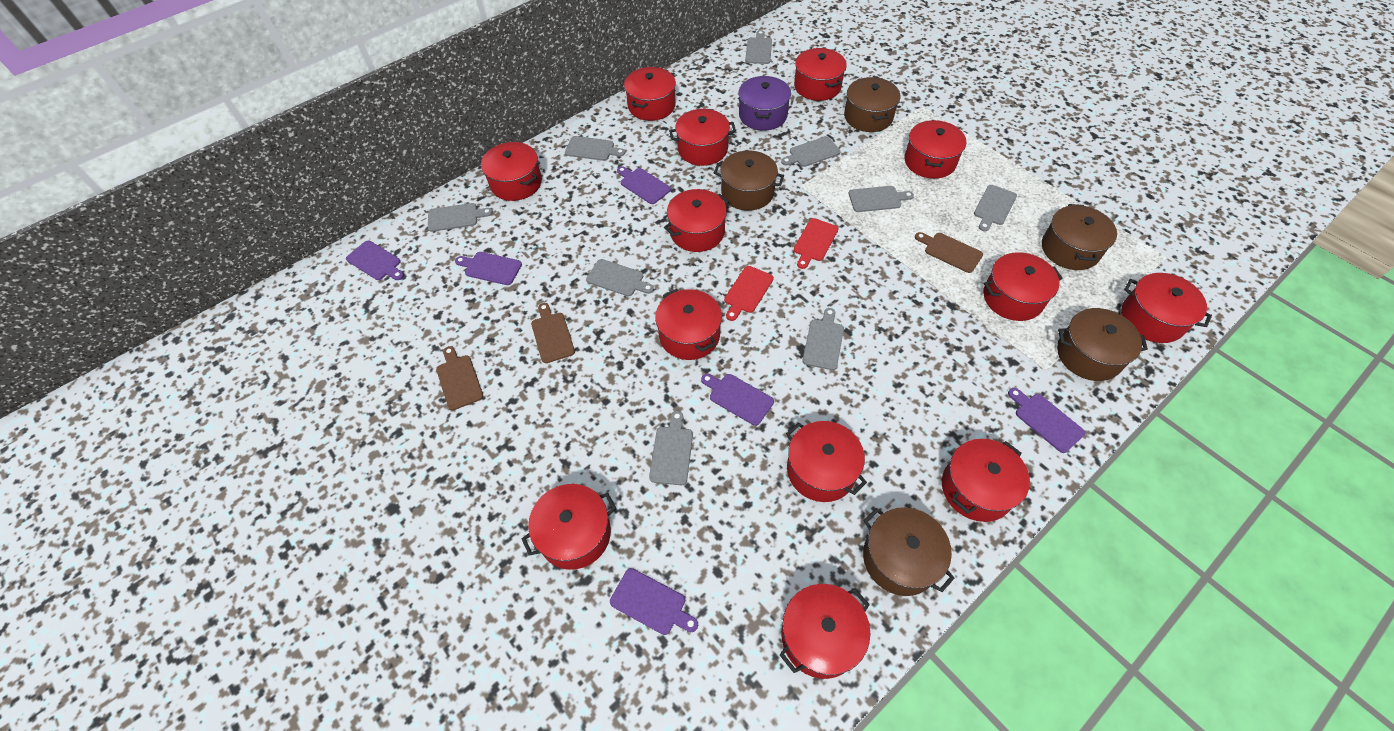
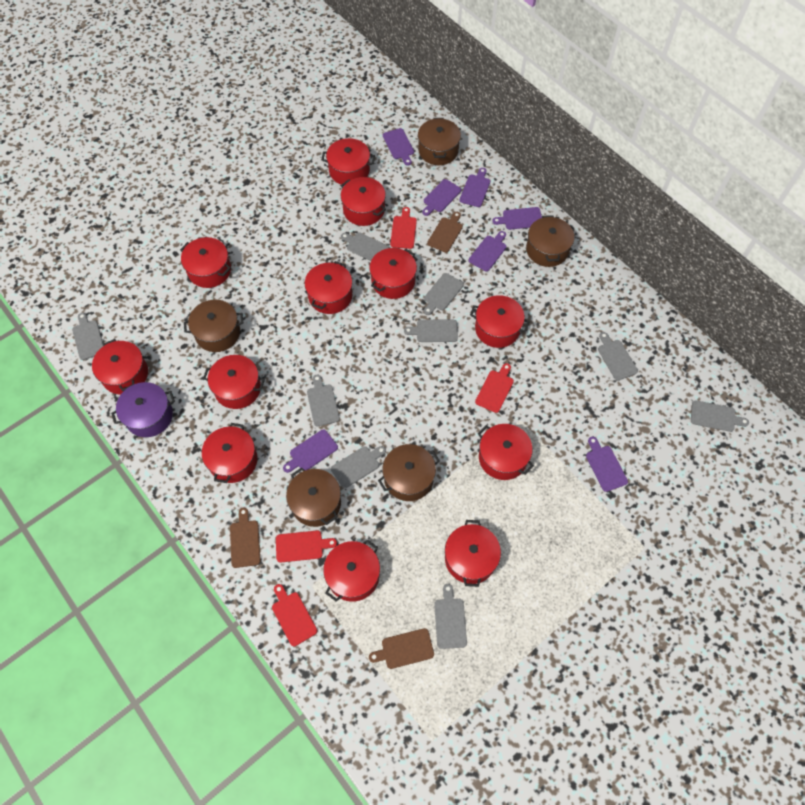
purple cutting board: 6 -> 7
red cutting board: 2 -> 4
red pot: 13 -> 12

